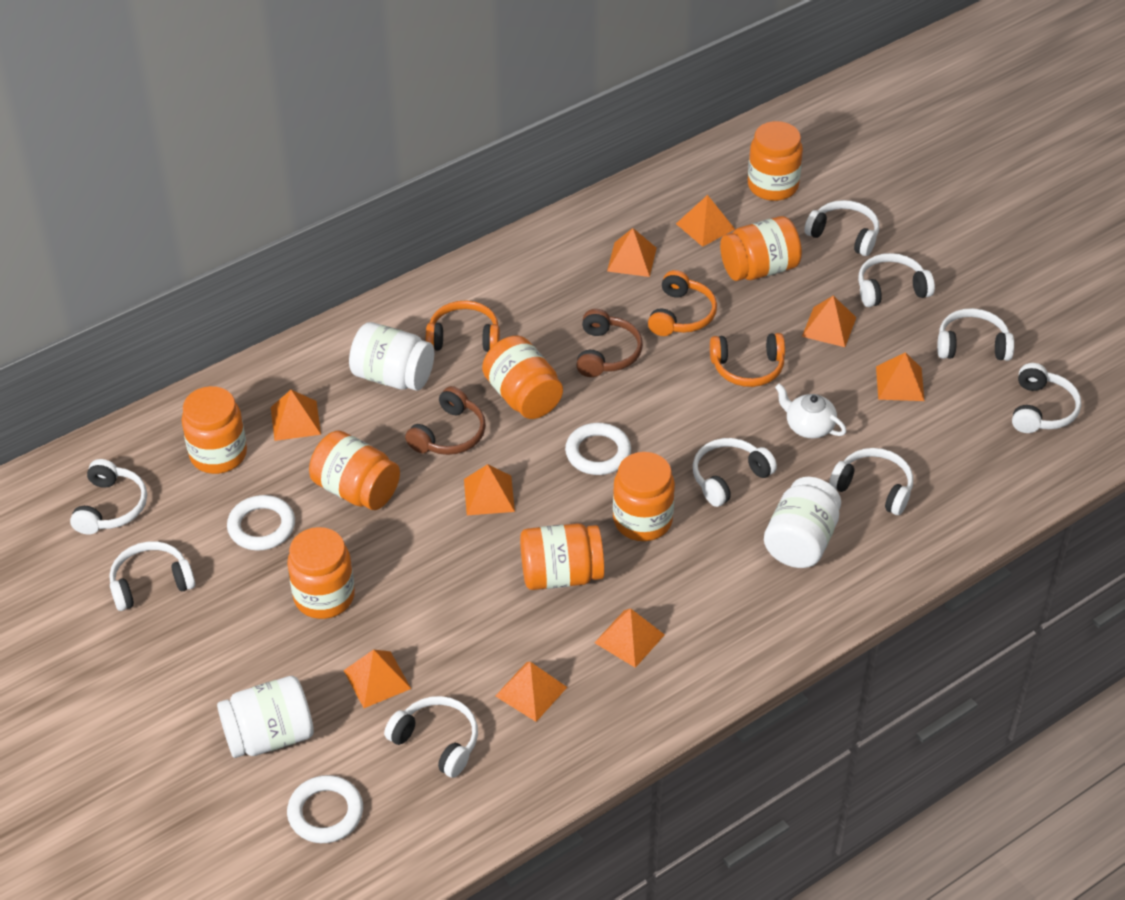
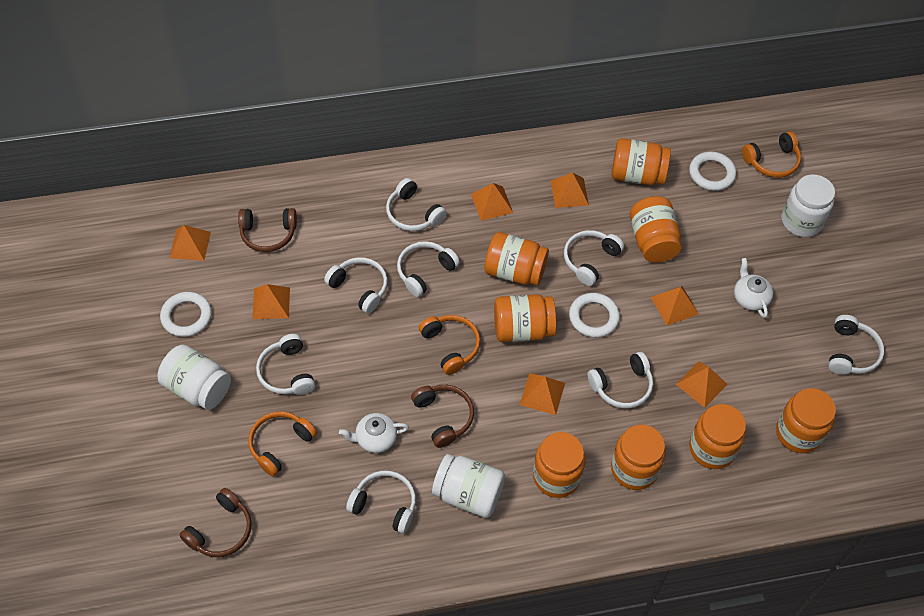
brown headphones: 2 -> 3
orange pyramid: 9 -> 7
white headphones: 9 -> 8
white teapot: 1 -> 2

